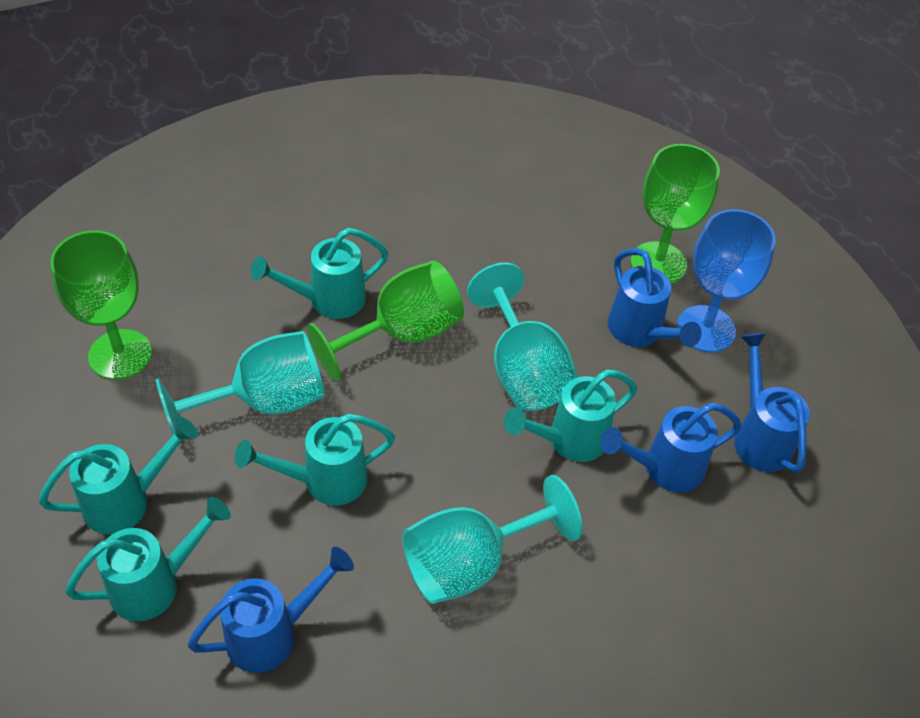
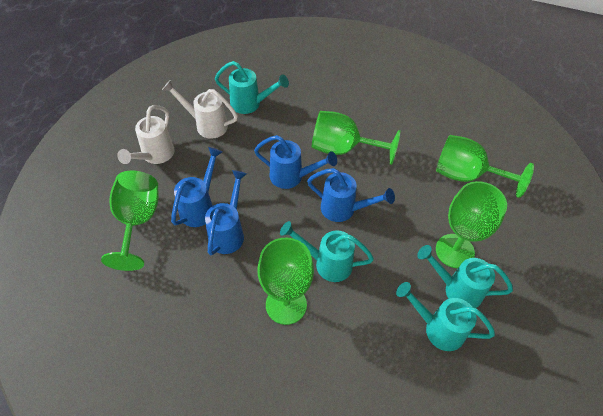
blue goblet: 1 -> 0
green goblet: 3 -> 5
turquoise goblet: 3 -> 0
turquoise watering can: 5 -> 4
white watering can: 0 -> 2

